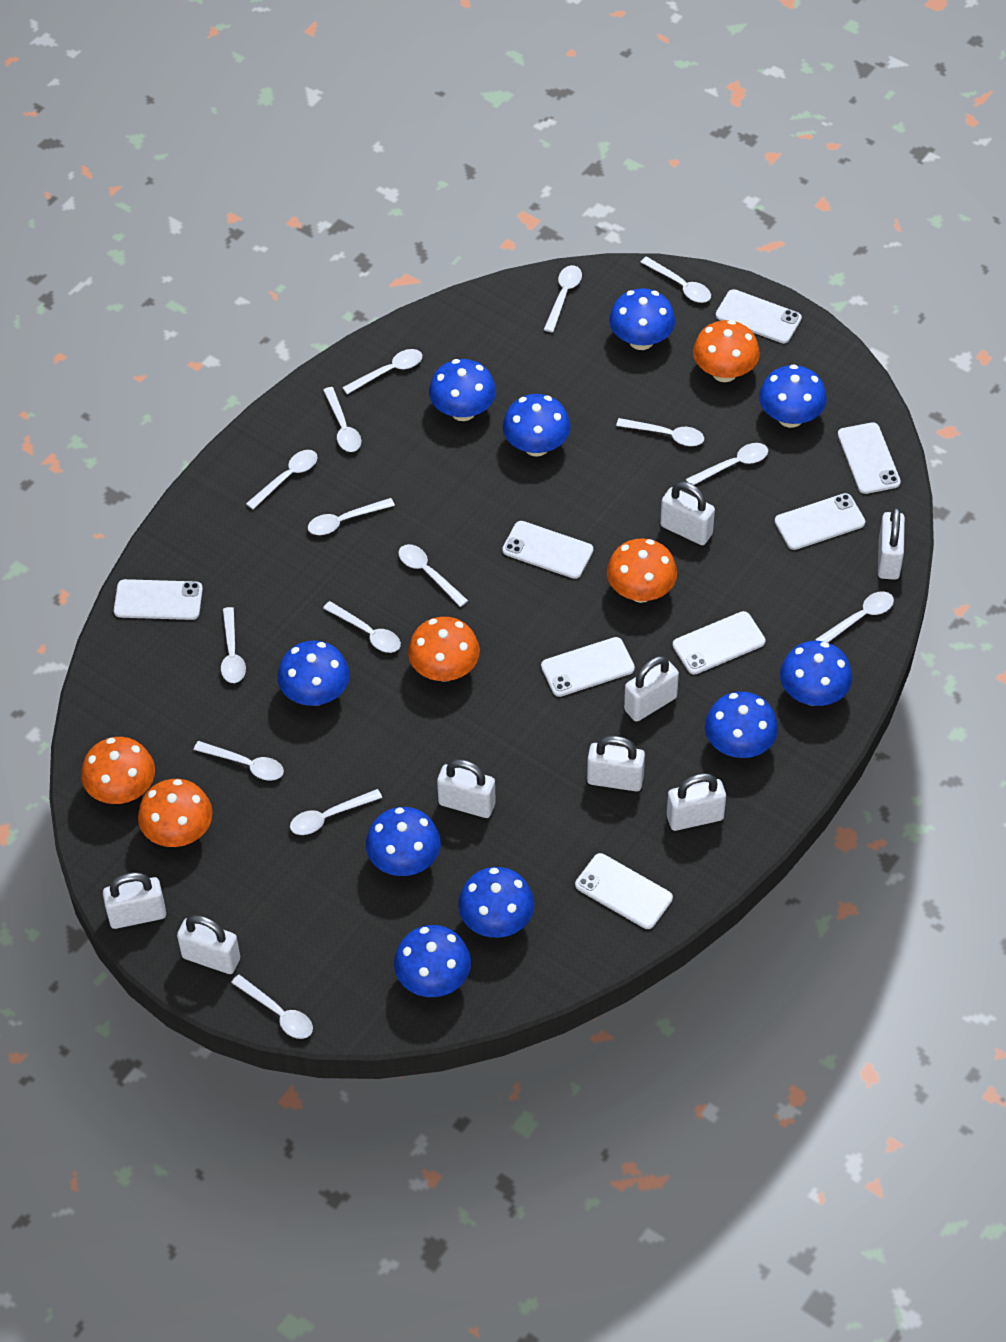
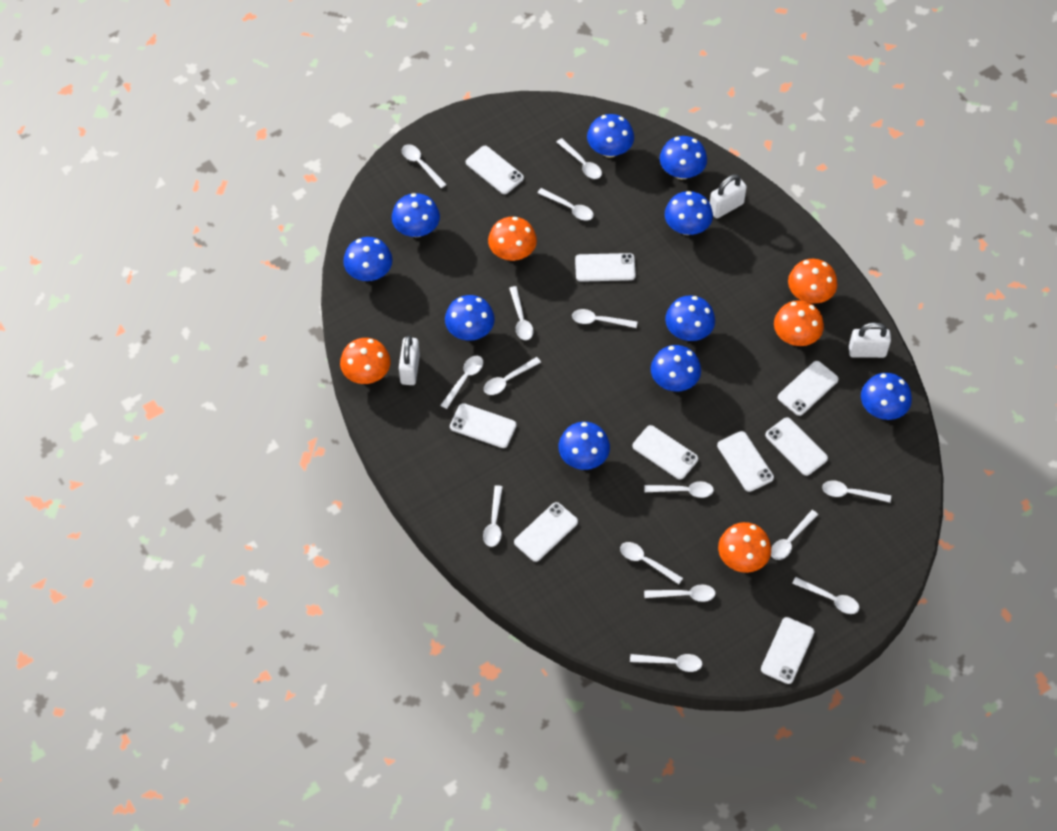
white padlock: 8 -> 3
white phone: 8 -> 9

